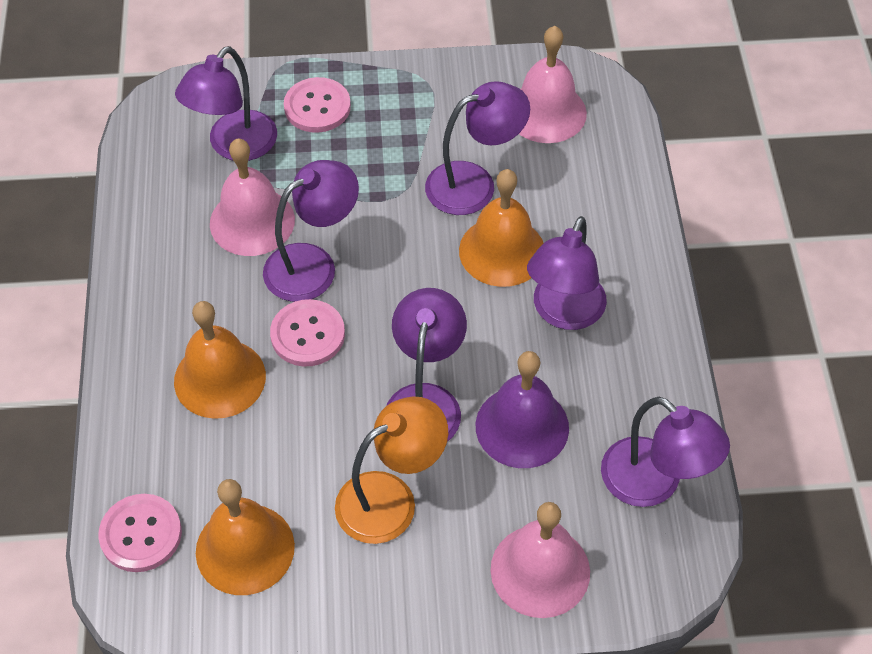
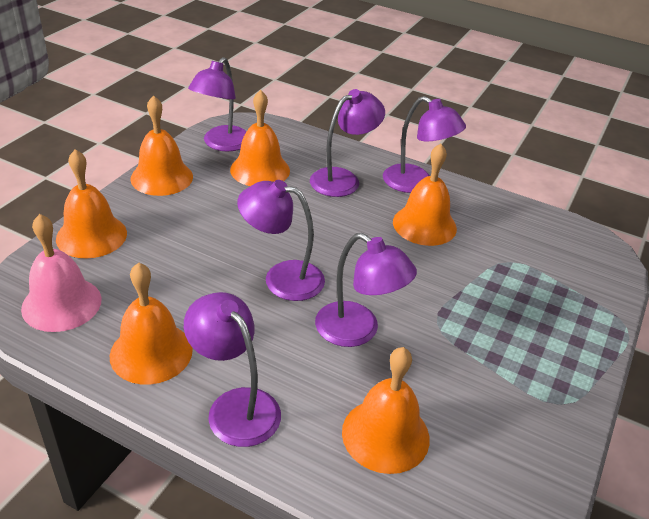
orange bell: 3 -> 6
orange lamp: 1 -> 0
pink bell: 3 -> 1
pink button: 3 -> 0
purple bell: 1 -> 0

